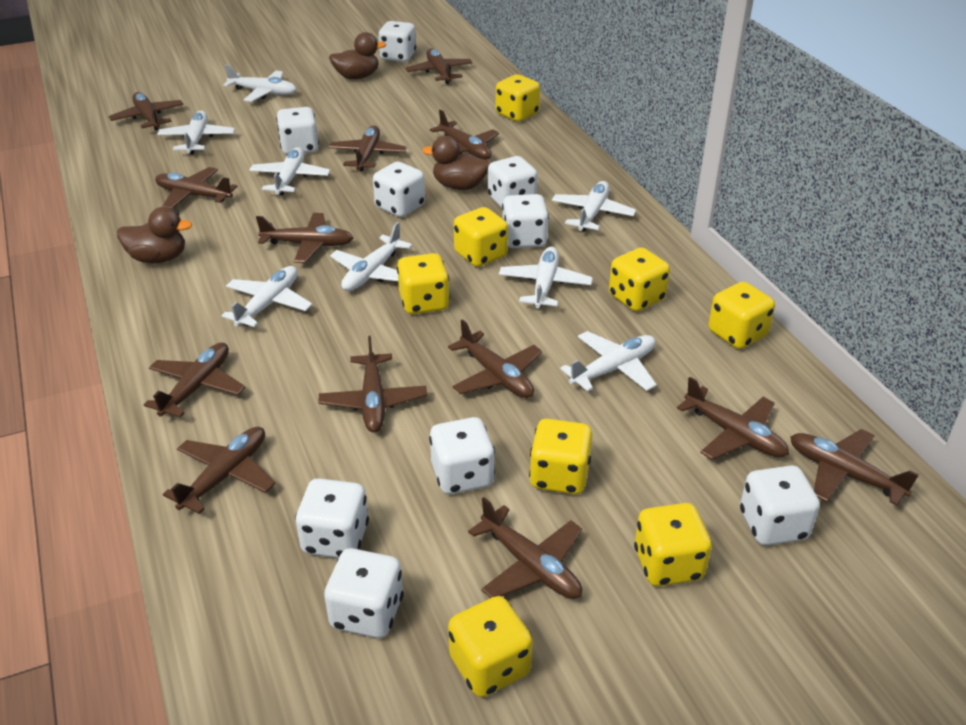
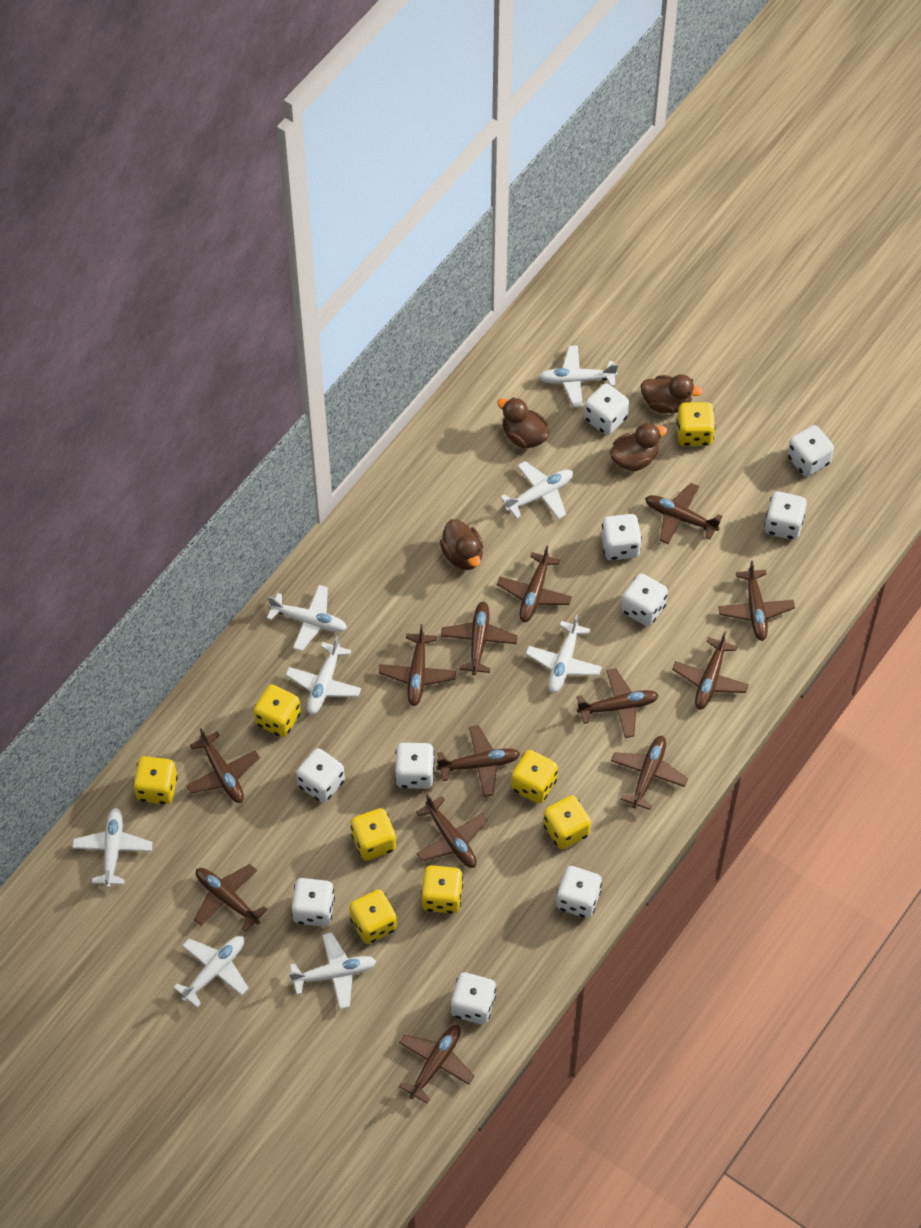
brown duck: 3 -> 4
white dice: 9 -> 10

